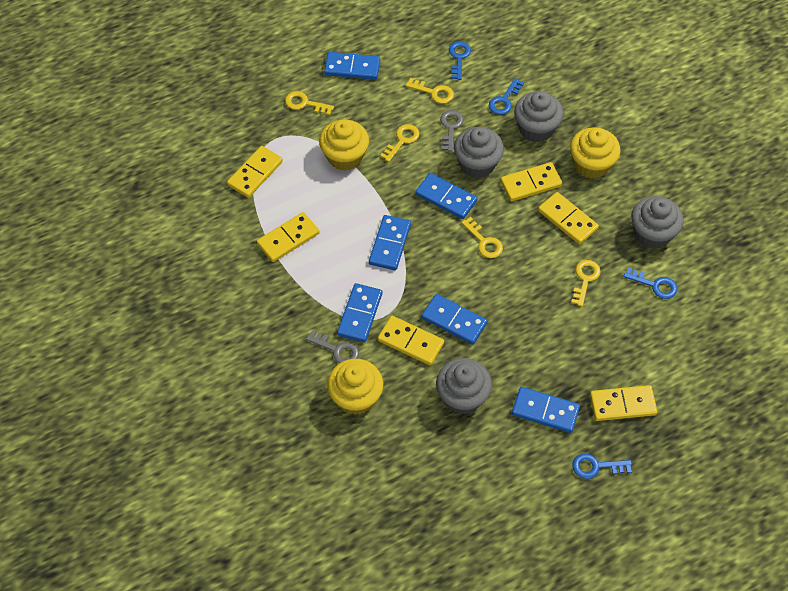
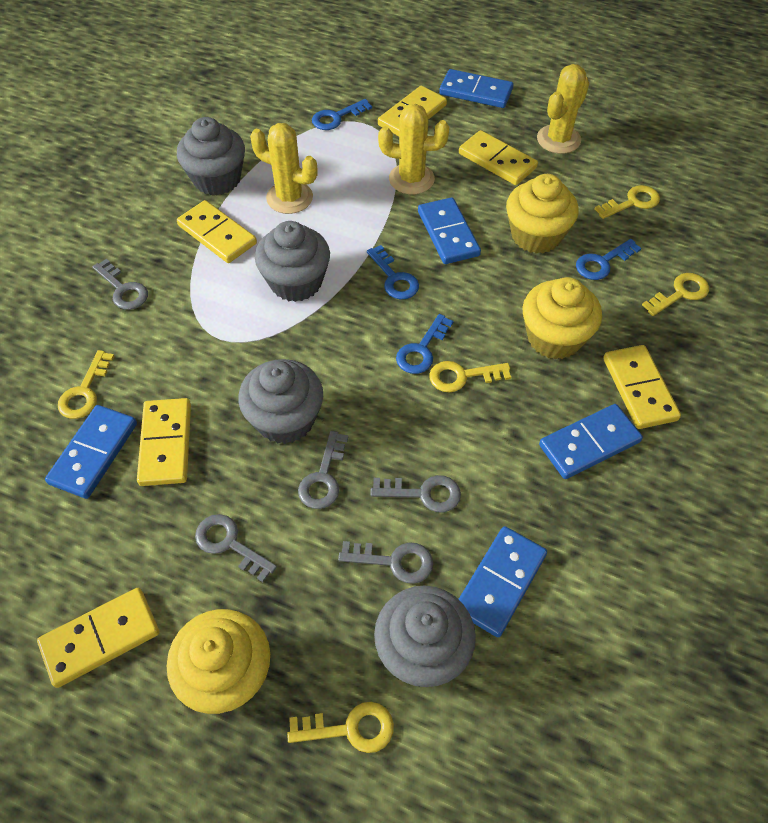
blue domino: 6 -> 5
grey key: 2 -> 5
yellow cactus: 0 -> 3

